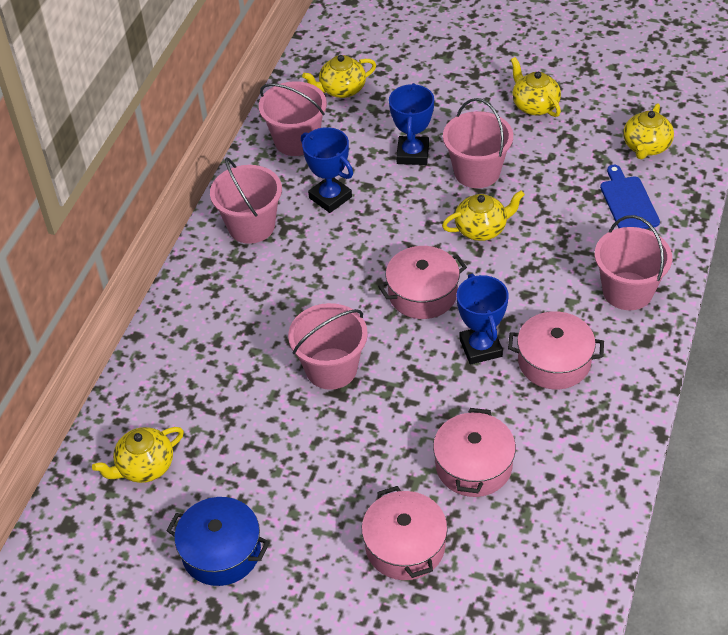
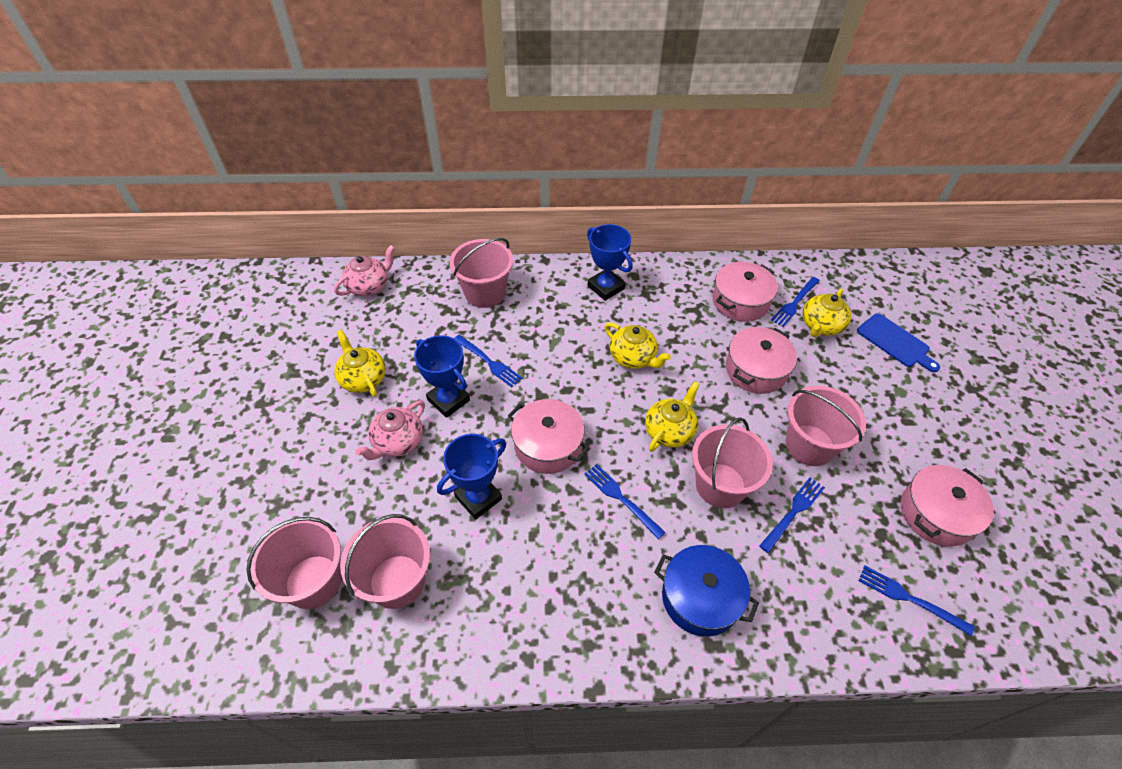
blue fork: 0 -> 5
pink teapot: 0 -> 2
yellow teapot: 5 -> 4

